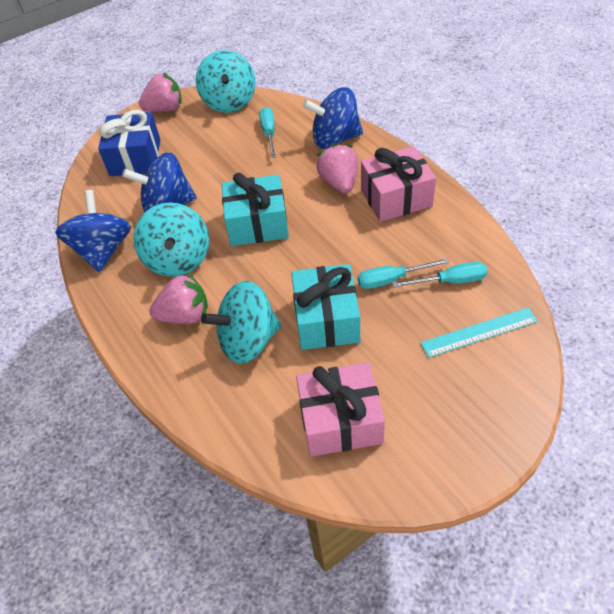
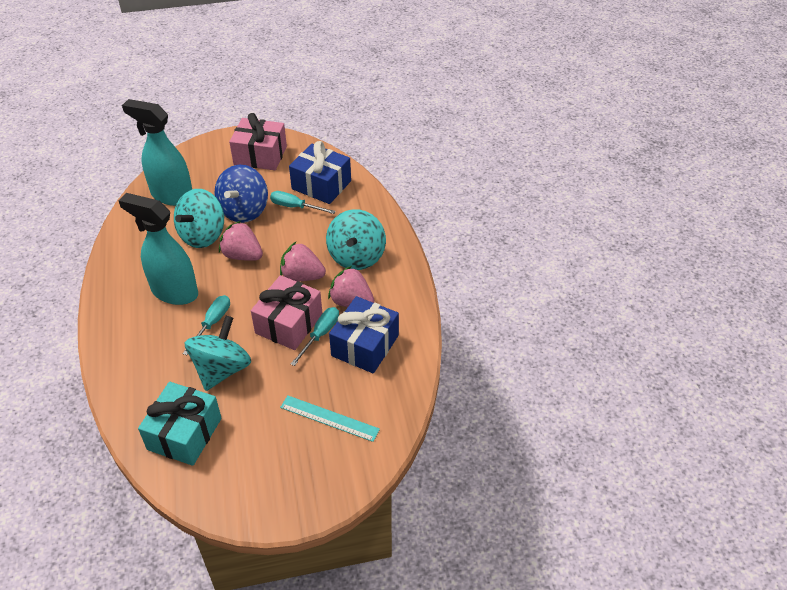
blue gift: 1 -> 2
blue spinning top: 3 -> 1
turquoise gift: 2 -> 1
turquoise spray bottle: 0 -> 2

